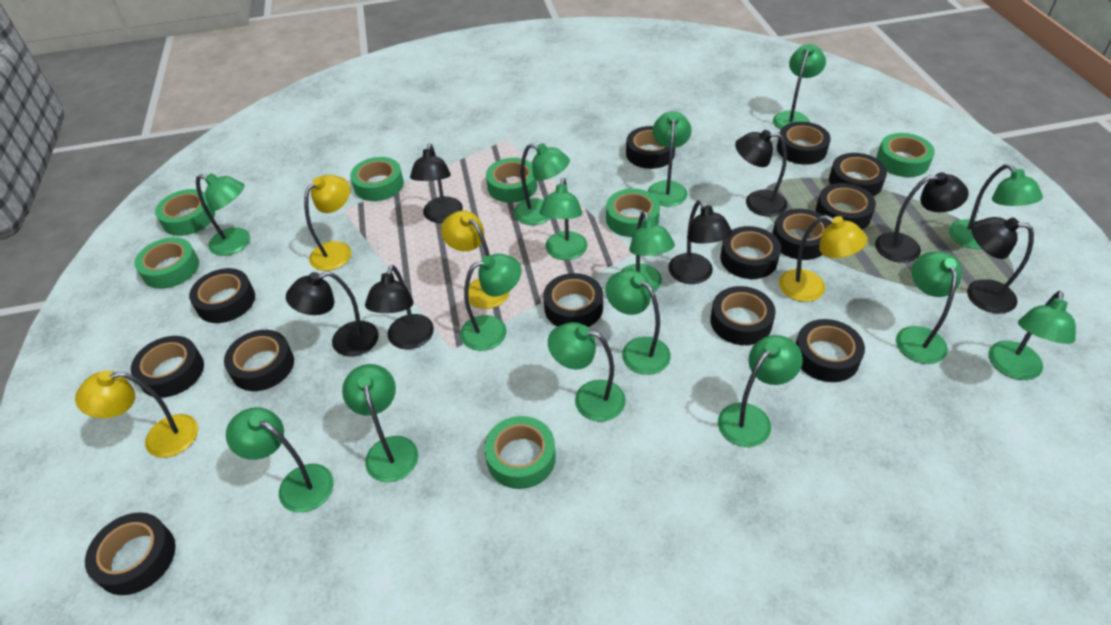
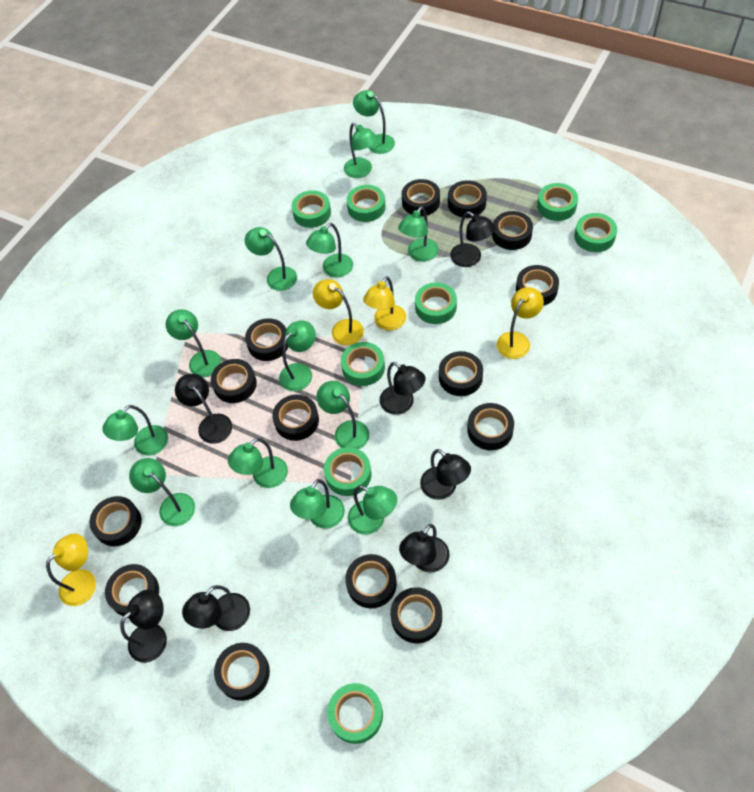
black tape: 13 -> 14
green lamp: 15 -> 13
green tape: 7 -> 8

